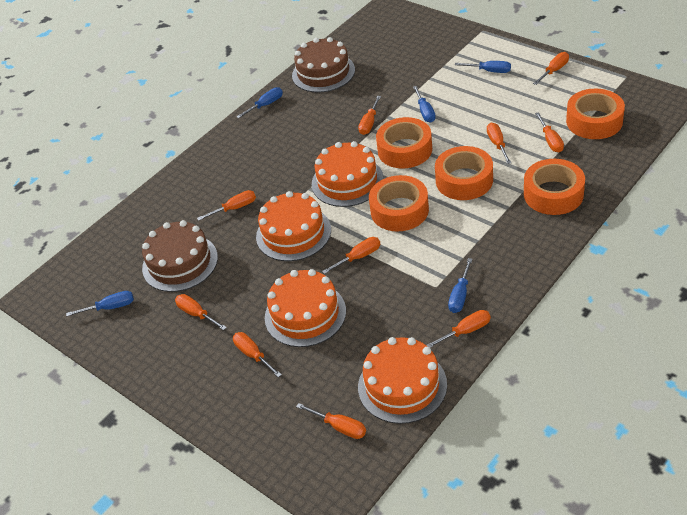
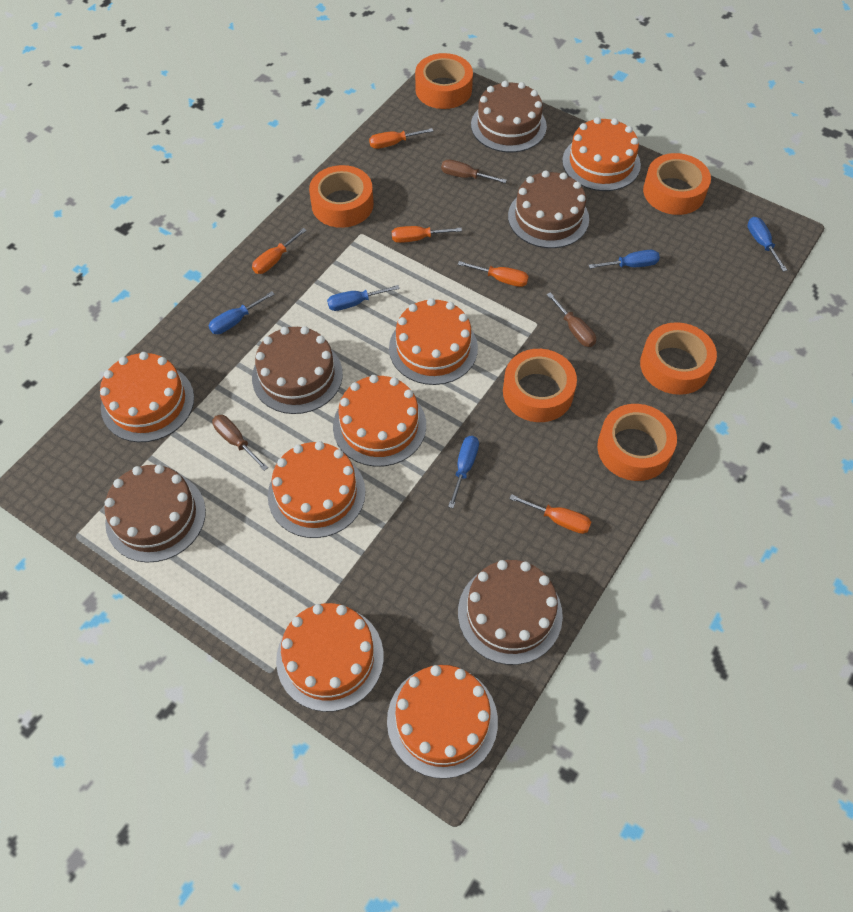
brown cake: 2 -> 5
brown screwdriver: 0 -> 3
orange cake: 4 -> 7
orange screwdriver: 10 -> 5
orange tape: 5 -> 6

